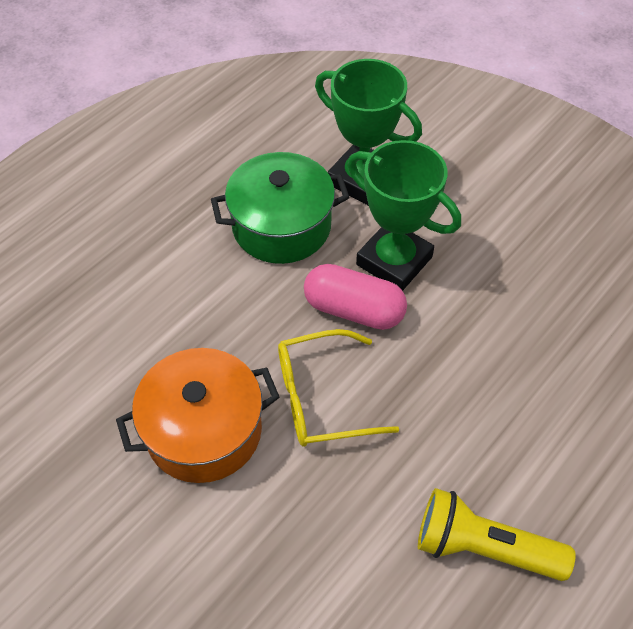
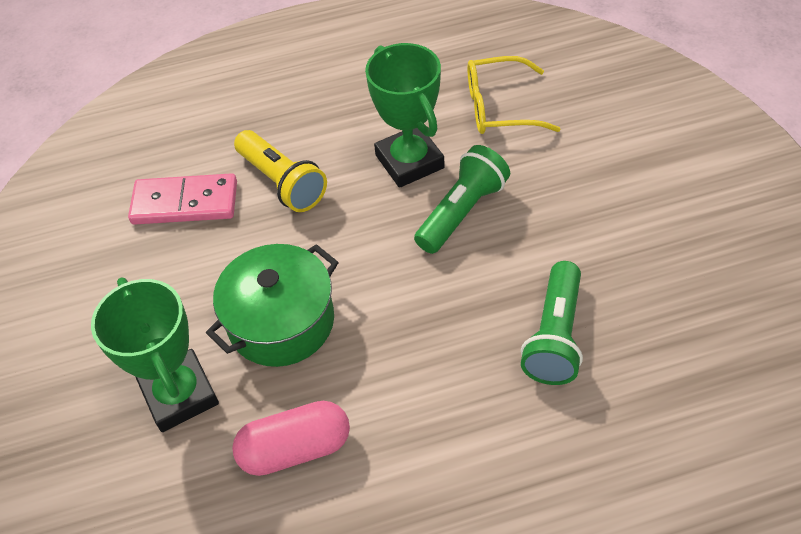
green flashlight: 0 -> 2
orange pot: 1 -> 0
pink domino: 0 -> 1

